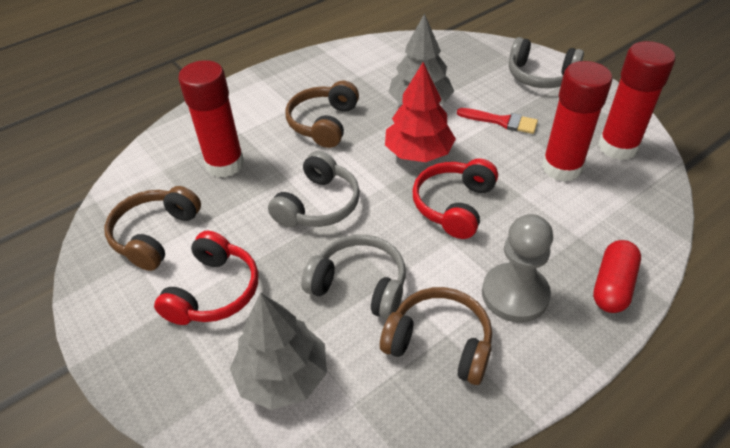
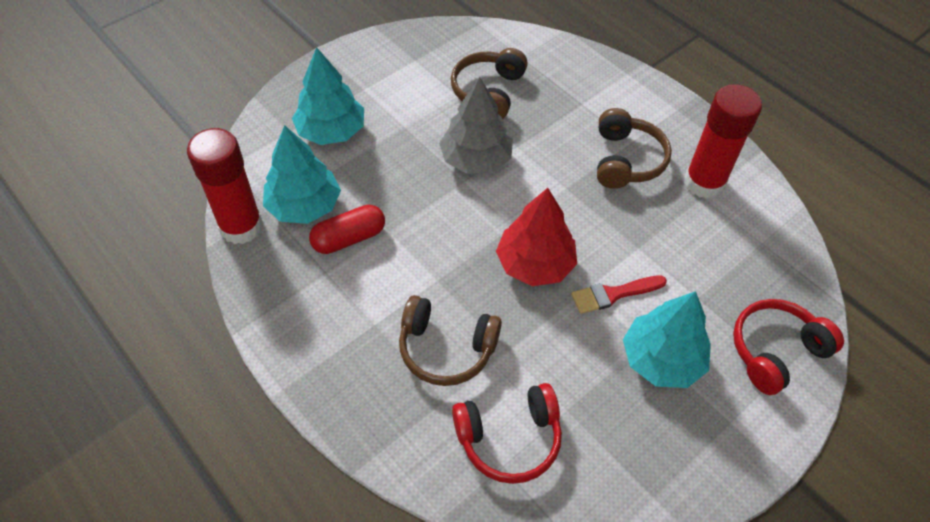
grey headphones: 3 -> 0
grey pawn: 1 -> 0
grey tree: 2 -> 1
red glue stick: 3 -> 2
turquoise tree: 0 -> 3

